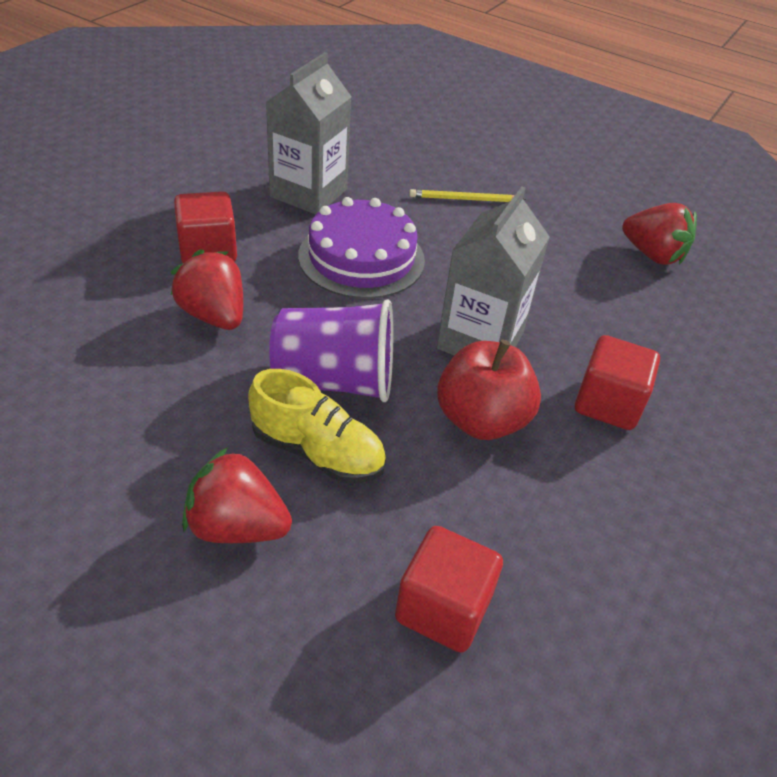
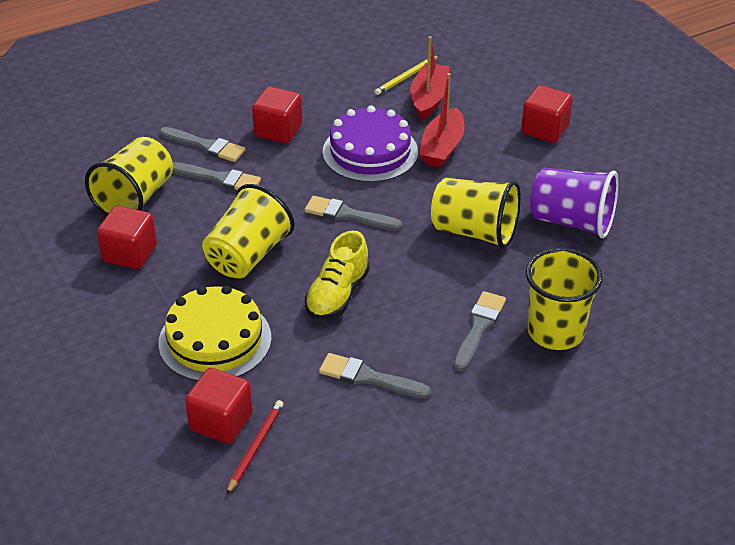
grey brush: 0 -> 5
grey carton: 2 -> 0
red apple: 1 -> 0
red boat: 0 -> 2
red cube: 3 -> 4
red pencil: 0 -> 1
red strawberry: 3 -> 0
yellow cake: 0 -> 1
yellow cup: 0 -> 4

